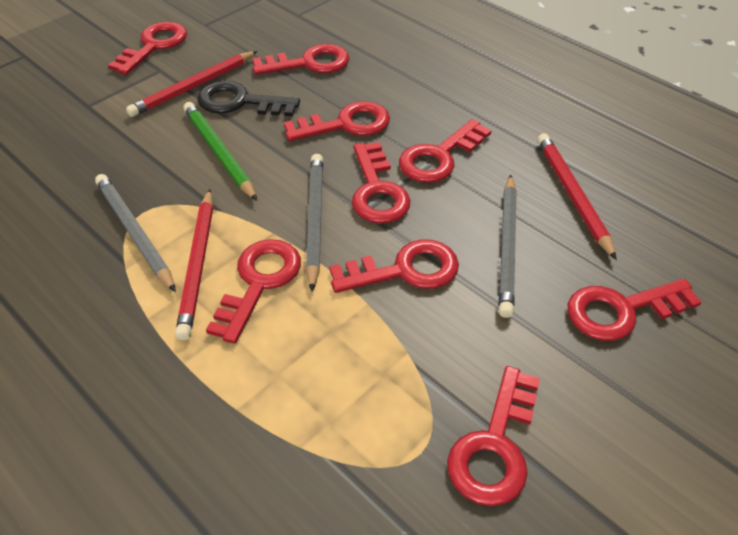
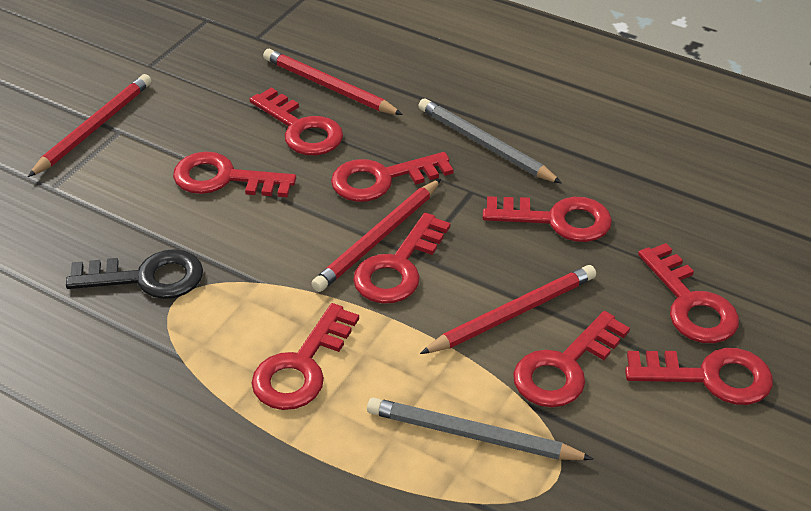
green pencil: 1 -> 0
grey pencil: 3 -> 2
red pencil: 3 -> 4

